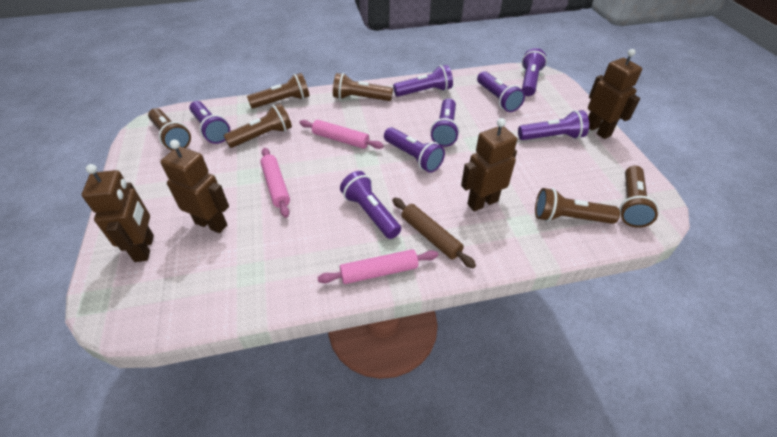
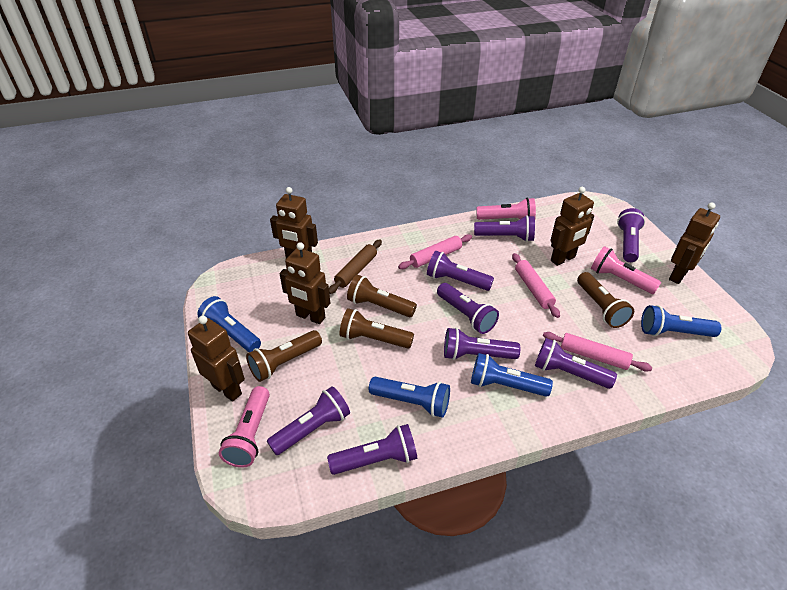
blue flashlight: 0 -> 4
brown flashlight: 6 -> 4
brown robot: 4 -> 5
pink flashlight: 0 -> 3

